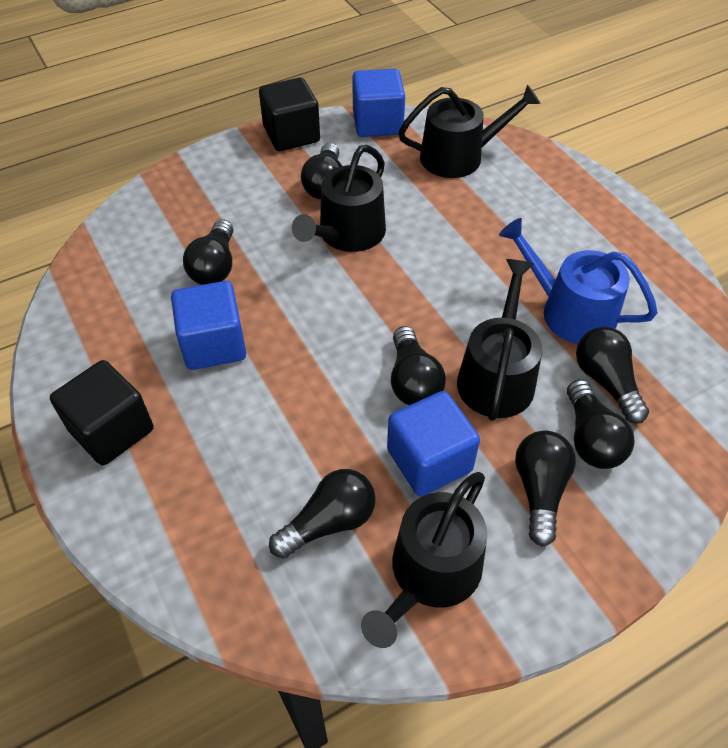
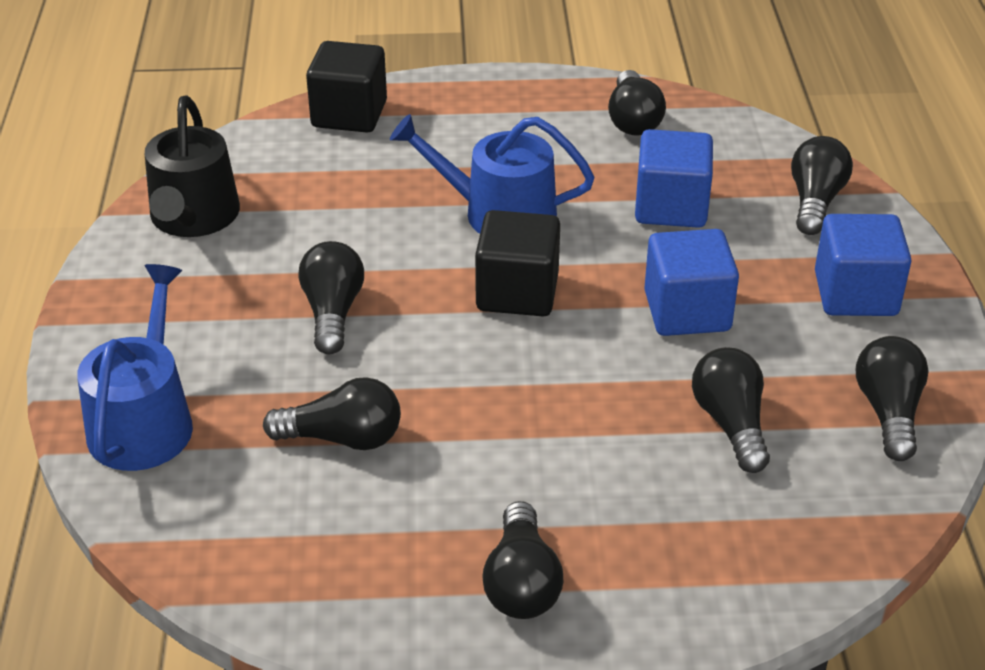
black watering can: 4 -> 1
blue watering can: 1 -> 2

